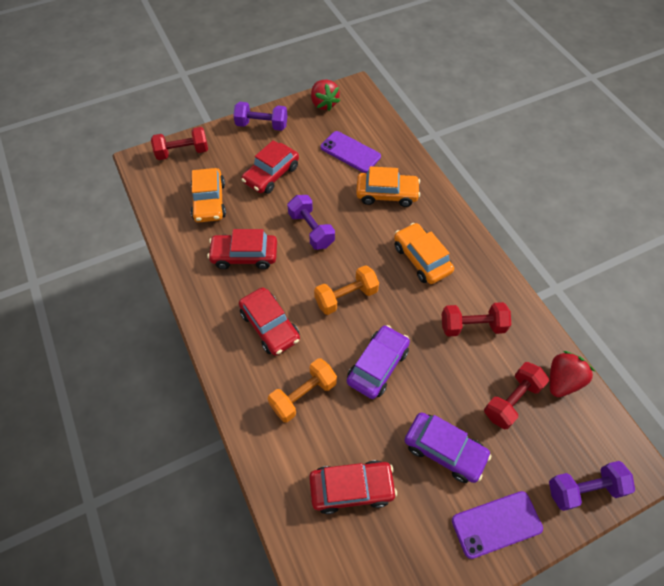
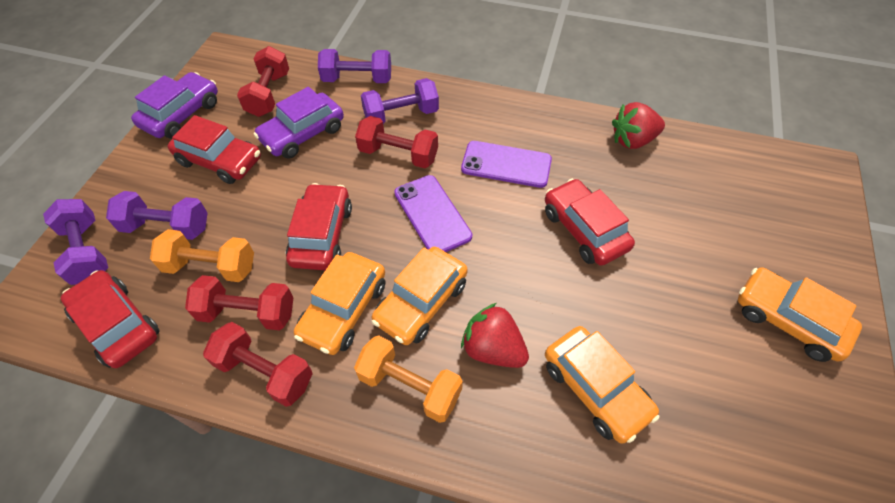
orange car: 3 -> 4
purple dumbbell: 3 -> 4
red dumbbell: 3 -> 4

